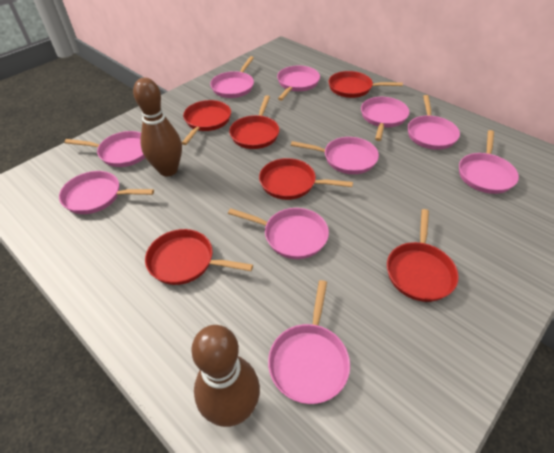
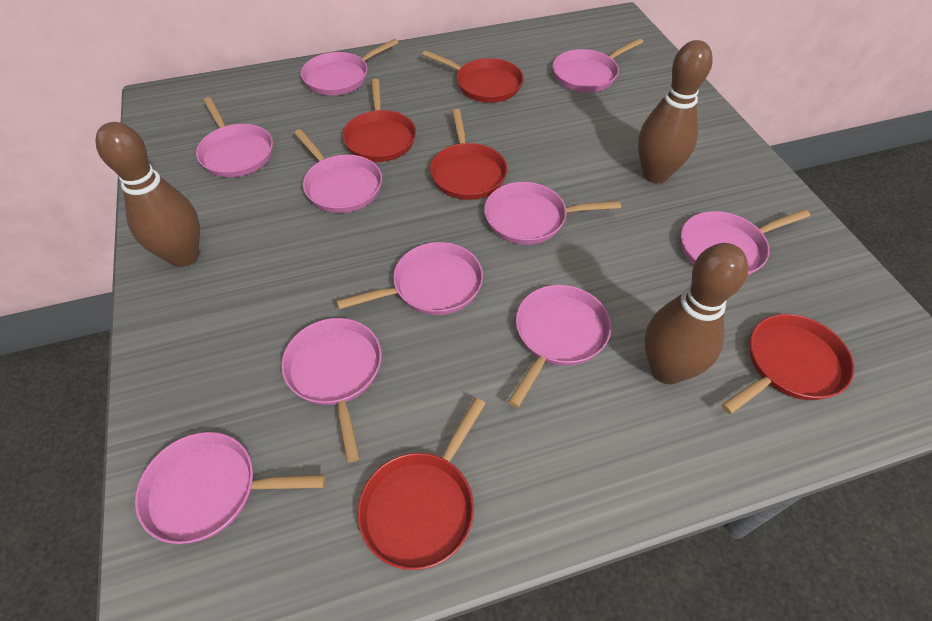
brown bowling pin: 2 -> 3
red pan: 6 -> 5

